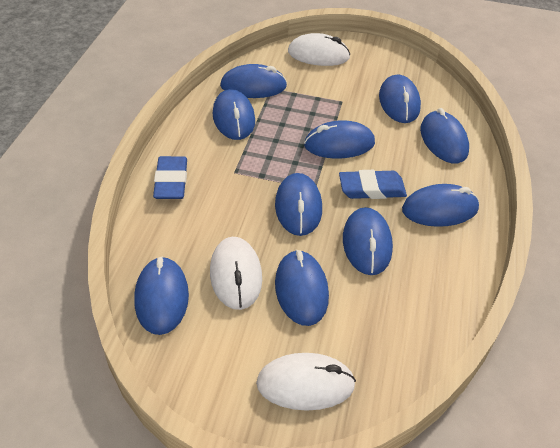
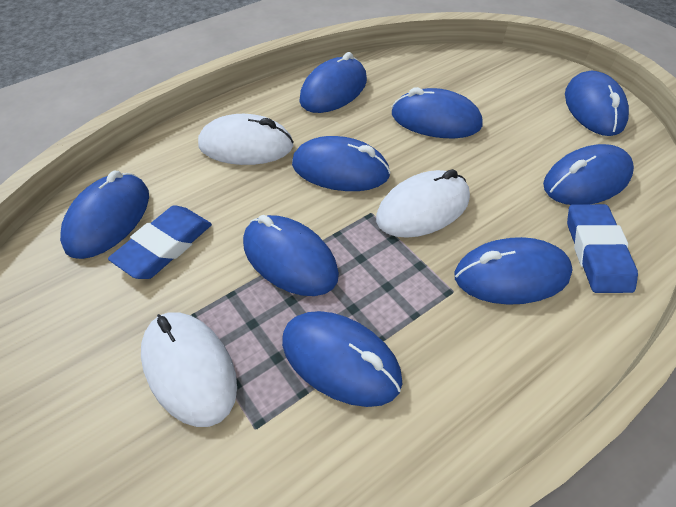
blue mouse: 10 -> 9

